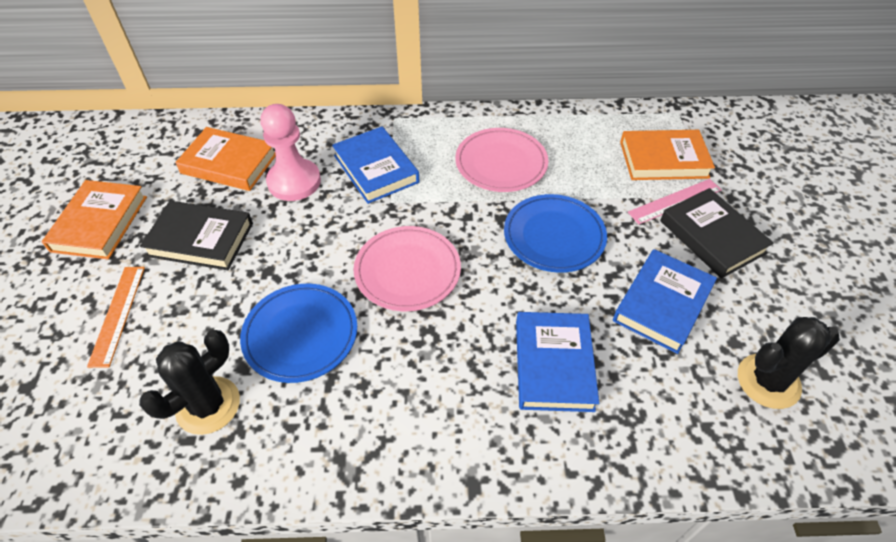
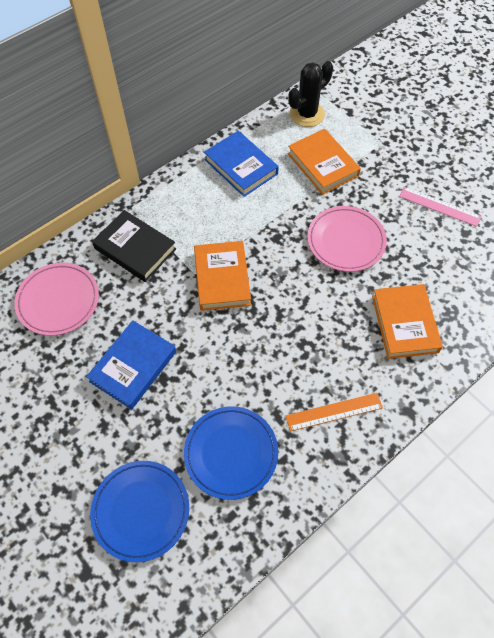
black book: 2 -> 1
black cactus: 2 -> 1
blue book: 3 -> 2
pink pawn: 1 -> 0

